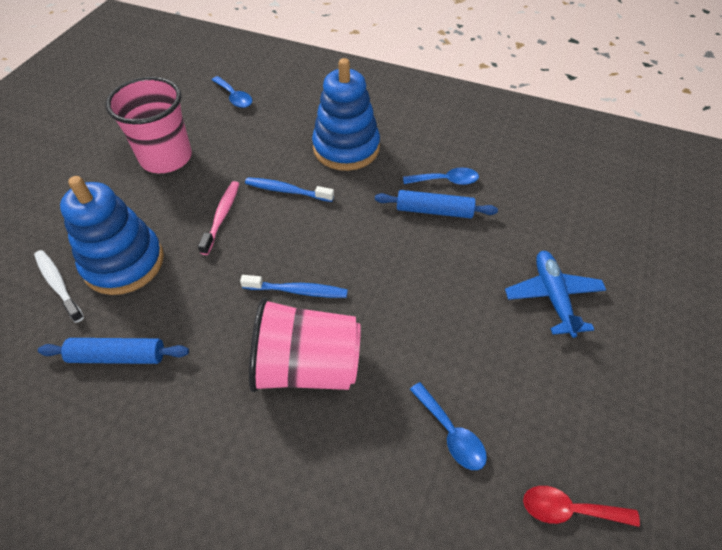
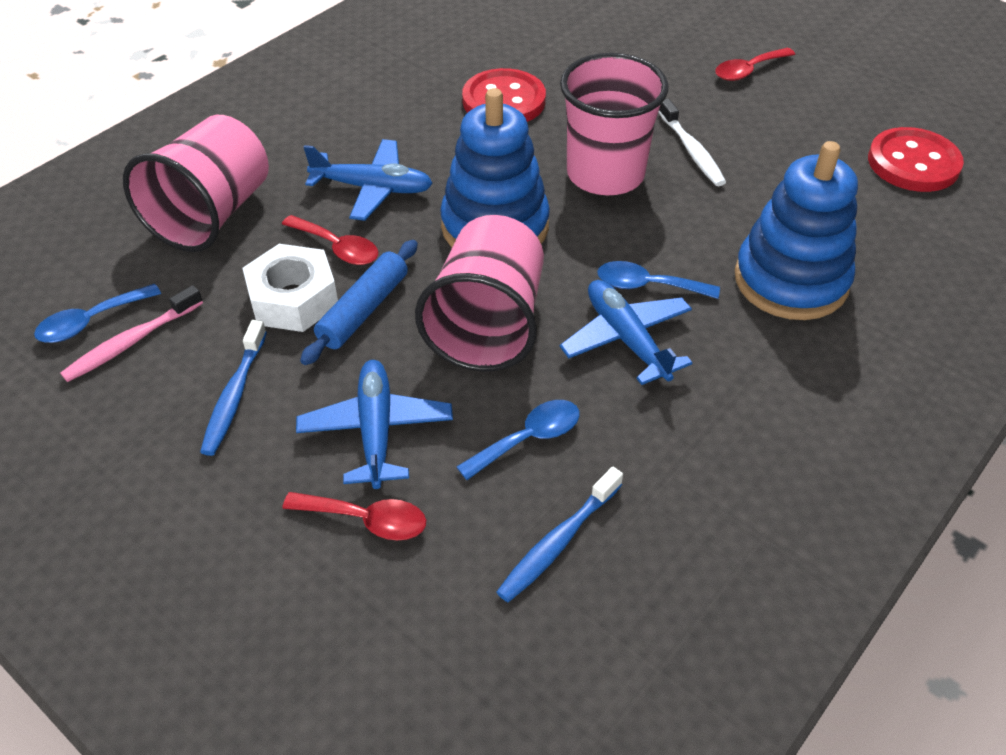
blue plane: 1 -> 3
blue rolling pin: 2 -> 1
pink cup: 2 -> 3
red button: 0 -> 2
red spoon: 1 -> 3
white nut: 0 -> 1

